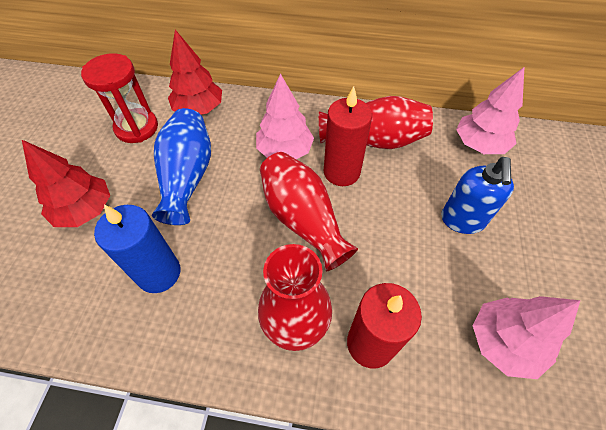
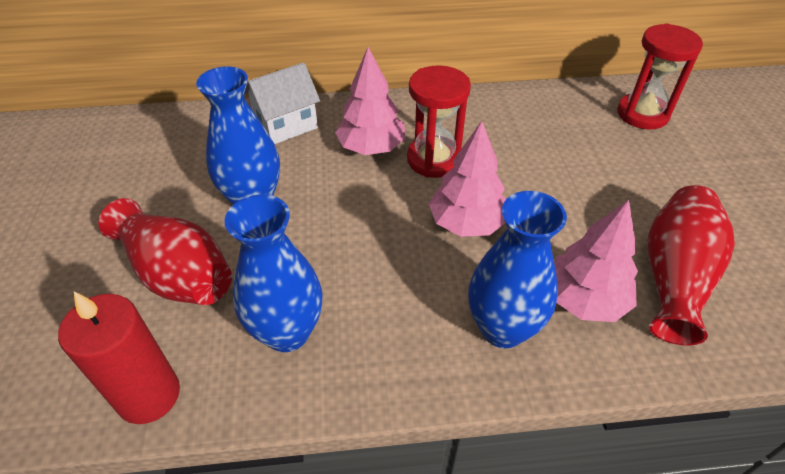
blue candle: 1 -> 0
blue soap dispenser: 1 -> 0
blue vase: 1 -> 3
red candle: 2 -> 1
red hourglass: 1 -> 2
red tree: 2 -> 0
red vase: 3 -> 2
white house: 0 -> 1

